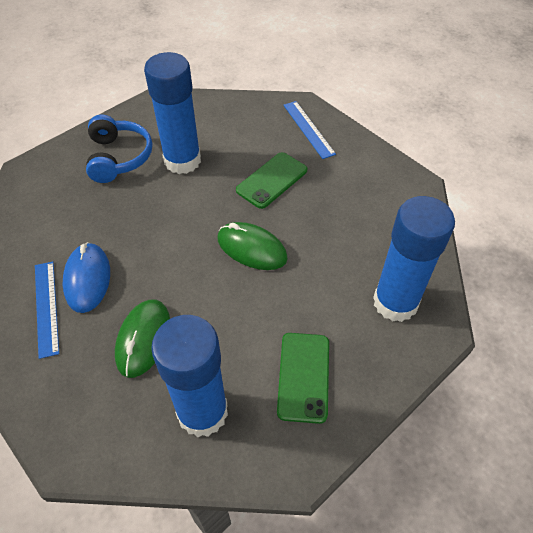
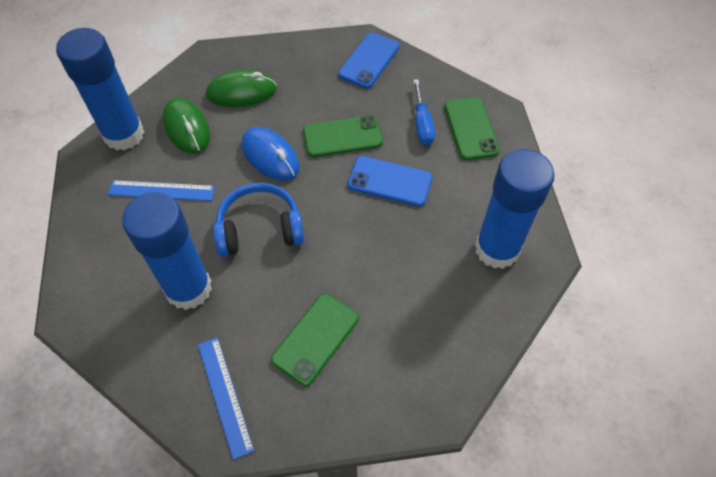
blue phone: 0 -> 2
blue screwdriver: 0 -> 1
green phone: 2 -> 3

